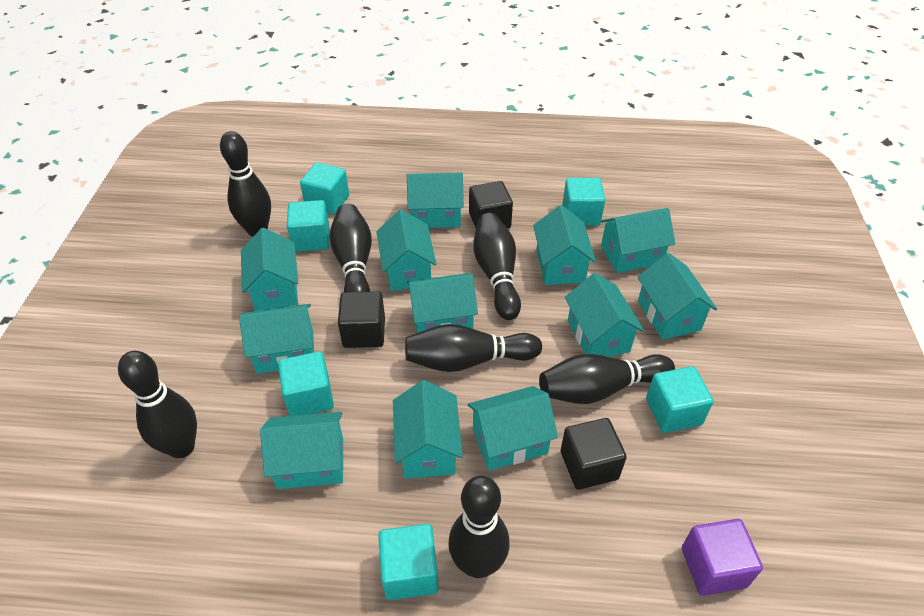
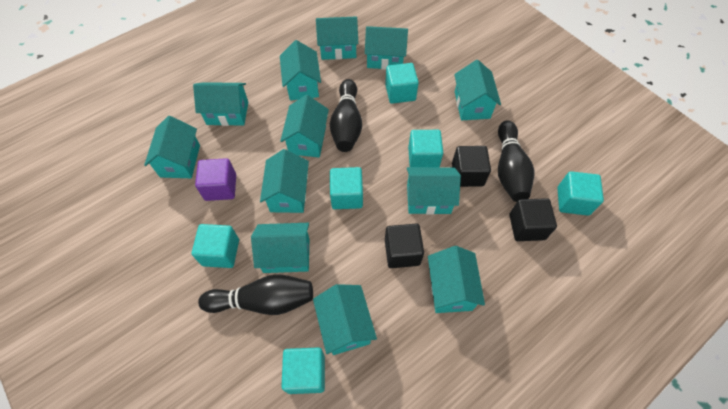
black bowling pin: 7 -> 3

